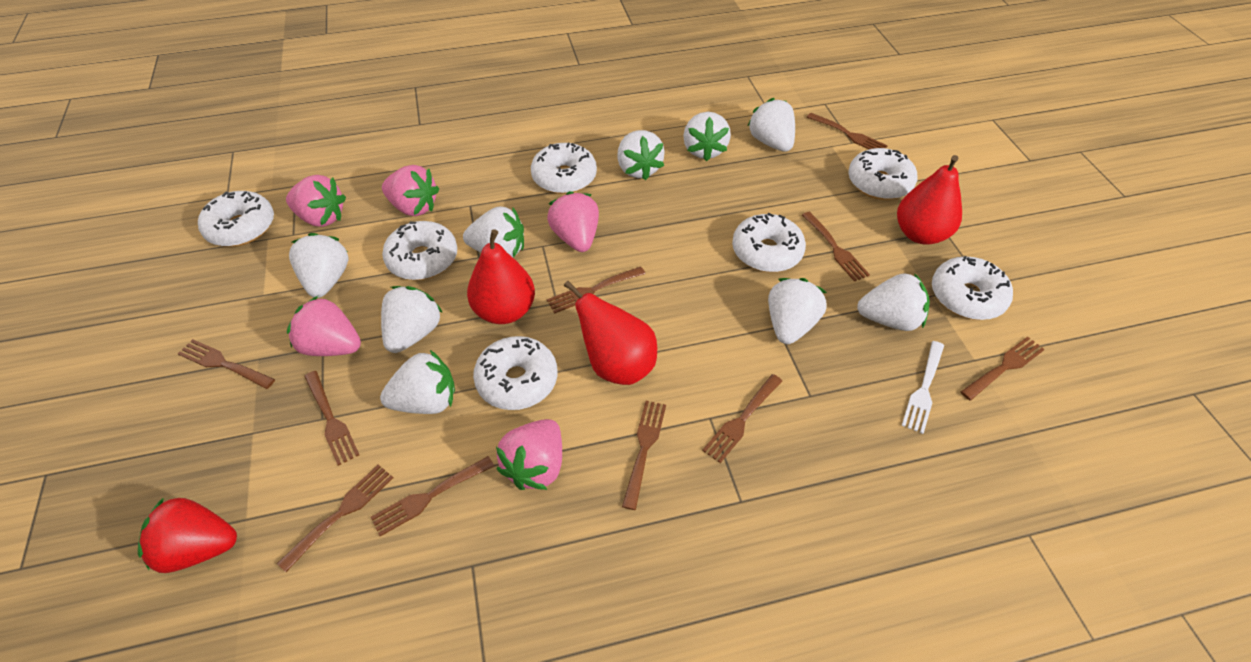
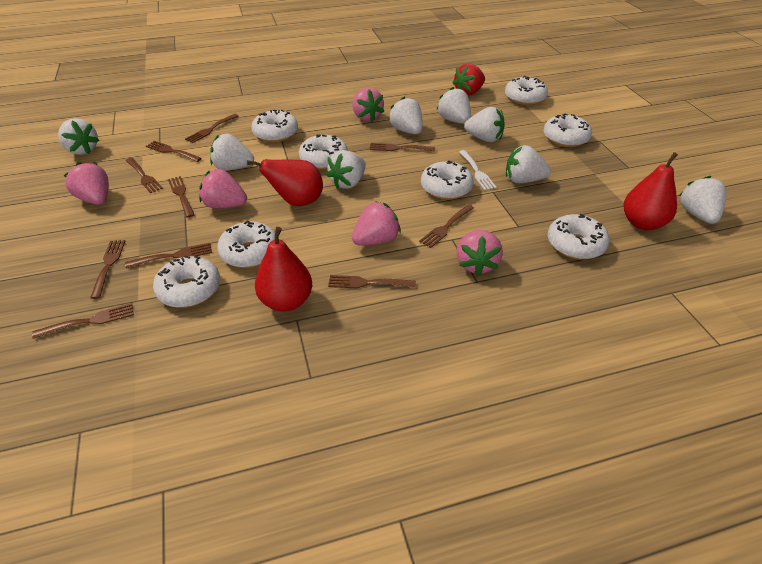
white donut: 7 -> 8
white strawberry: 9 -> 8

